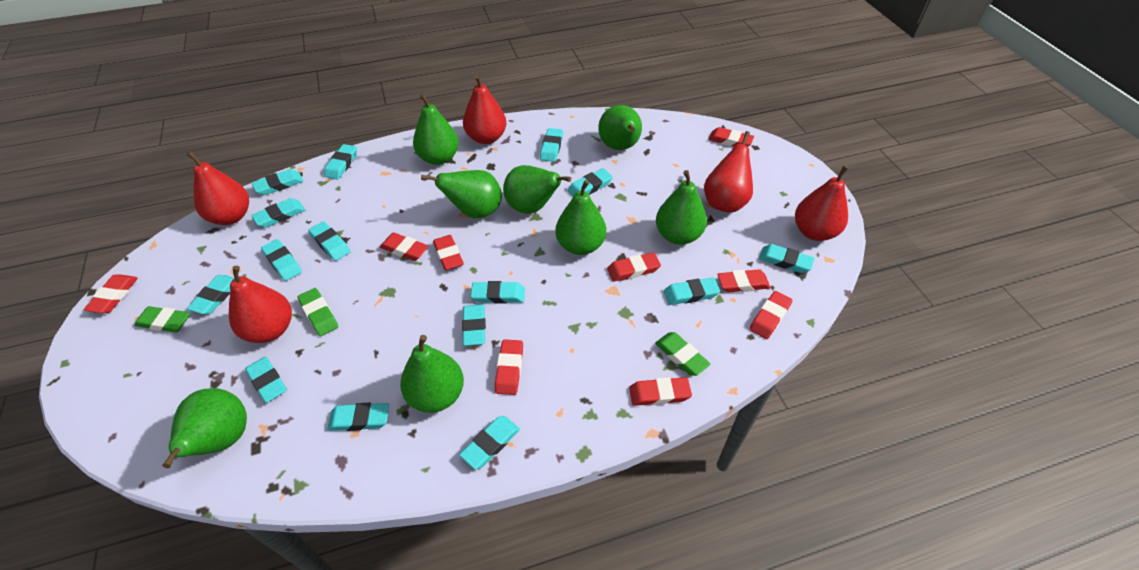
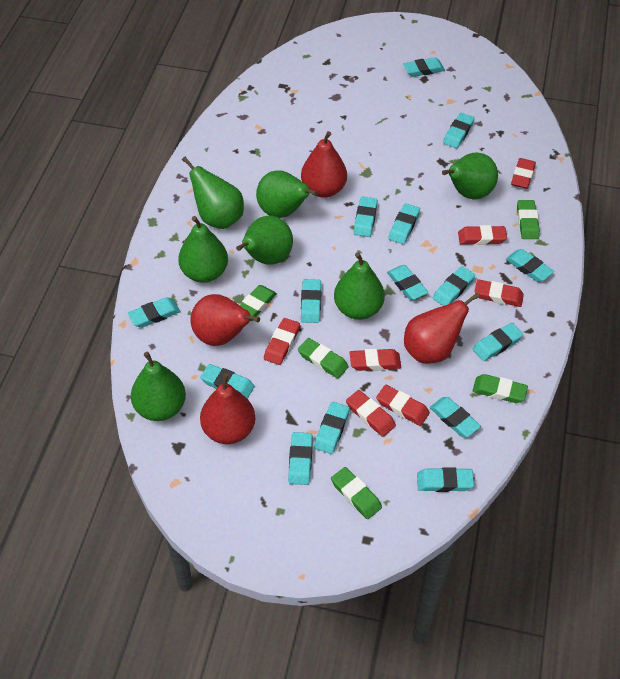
green eraser: 3 -> 5
green pear: 8 -> 7
red eraser: 9 -> 7
red pear: 5 -> 4

